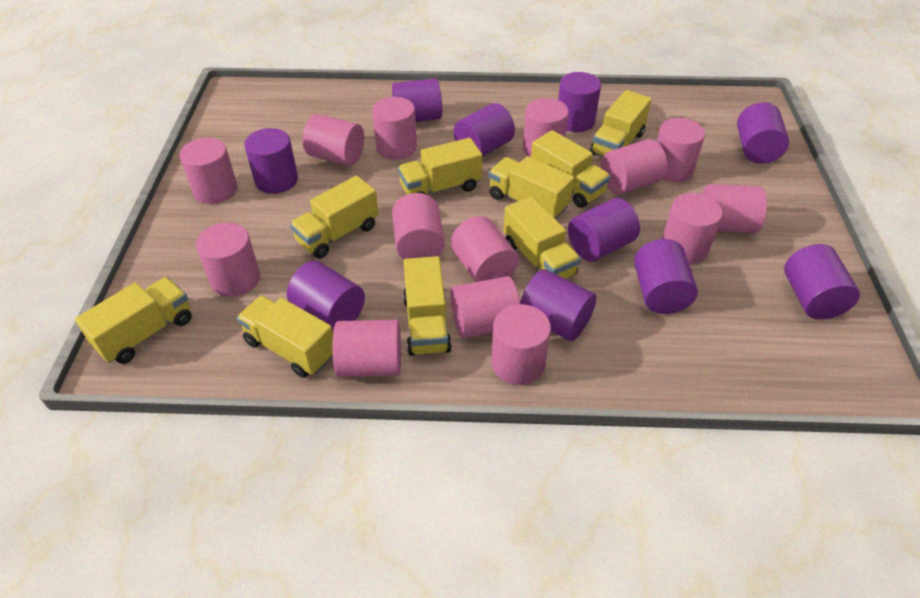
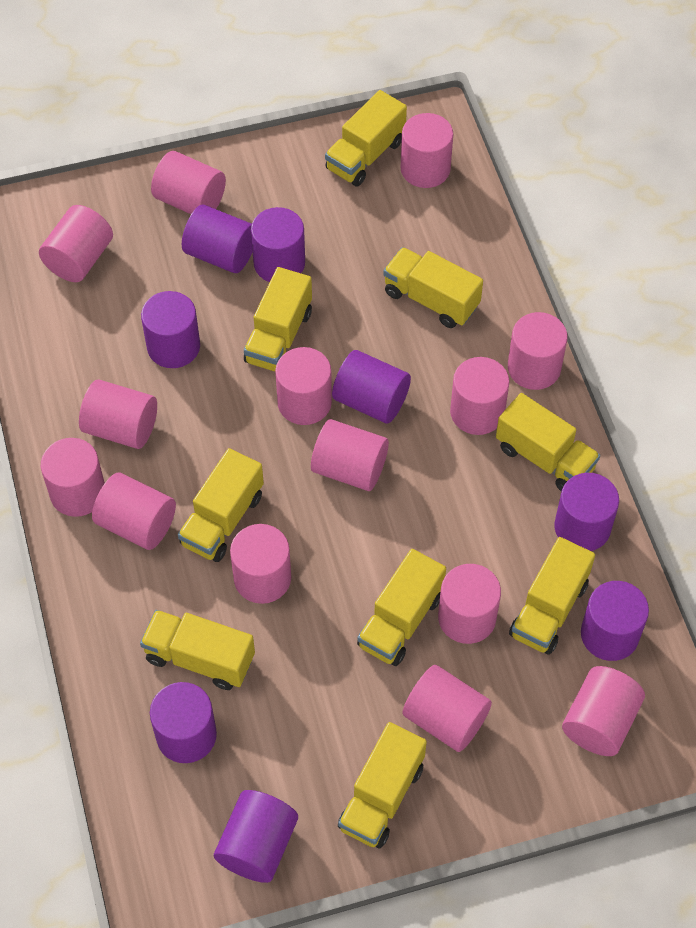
purple cylinder: 10 -> 8

